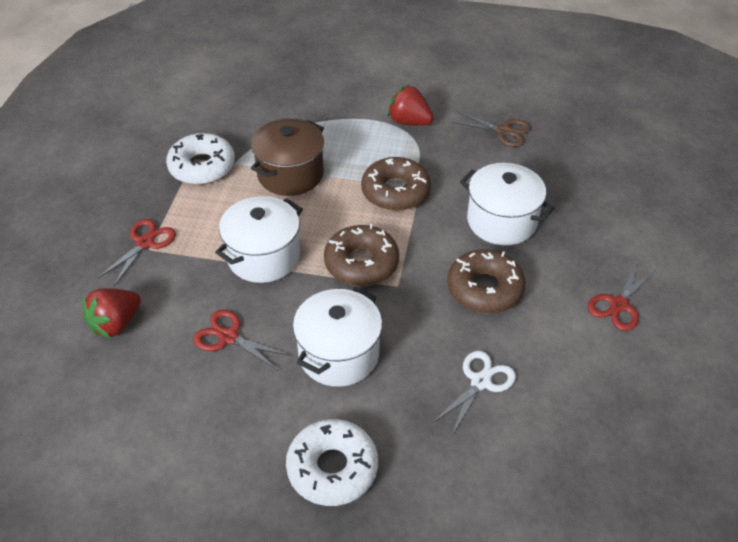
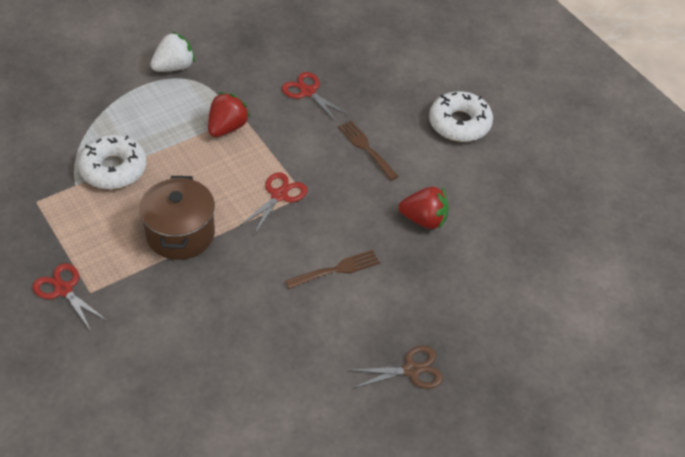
brown donut: 3 -> 0
brown fork: 0 -> 2
white pot: 3 -> 0
white scissors: 1 -> 0
white strawberry: 0 -> 1

